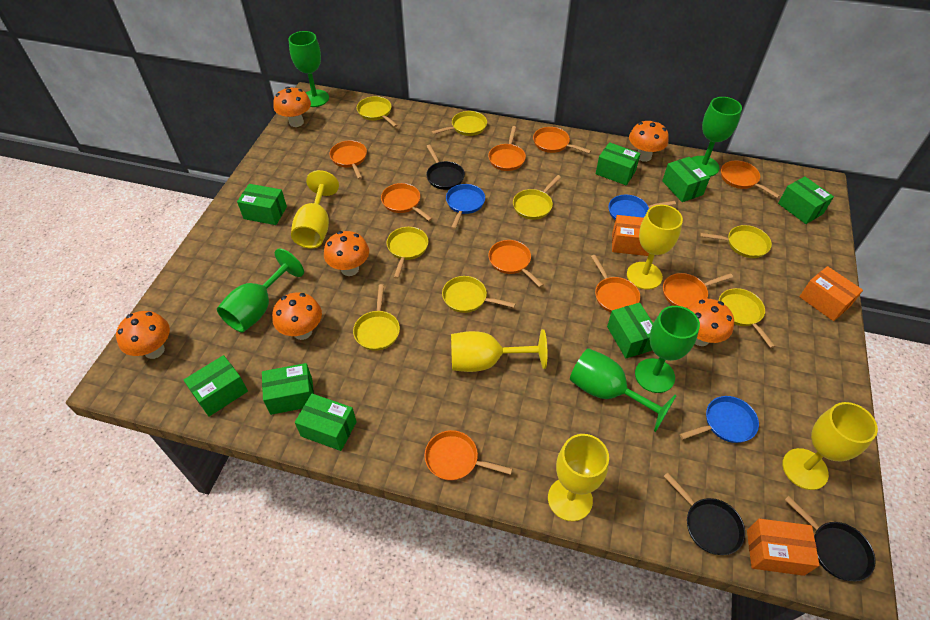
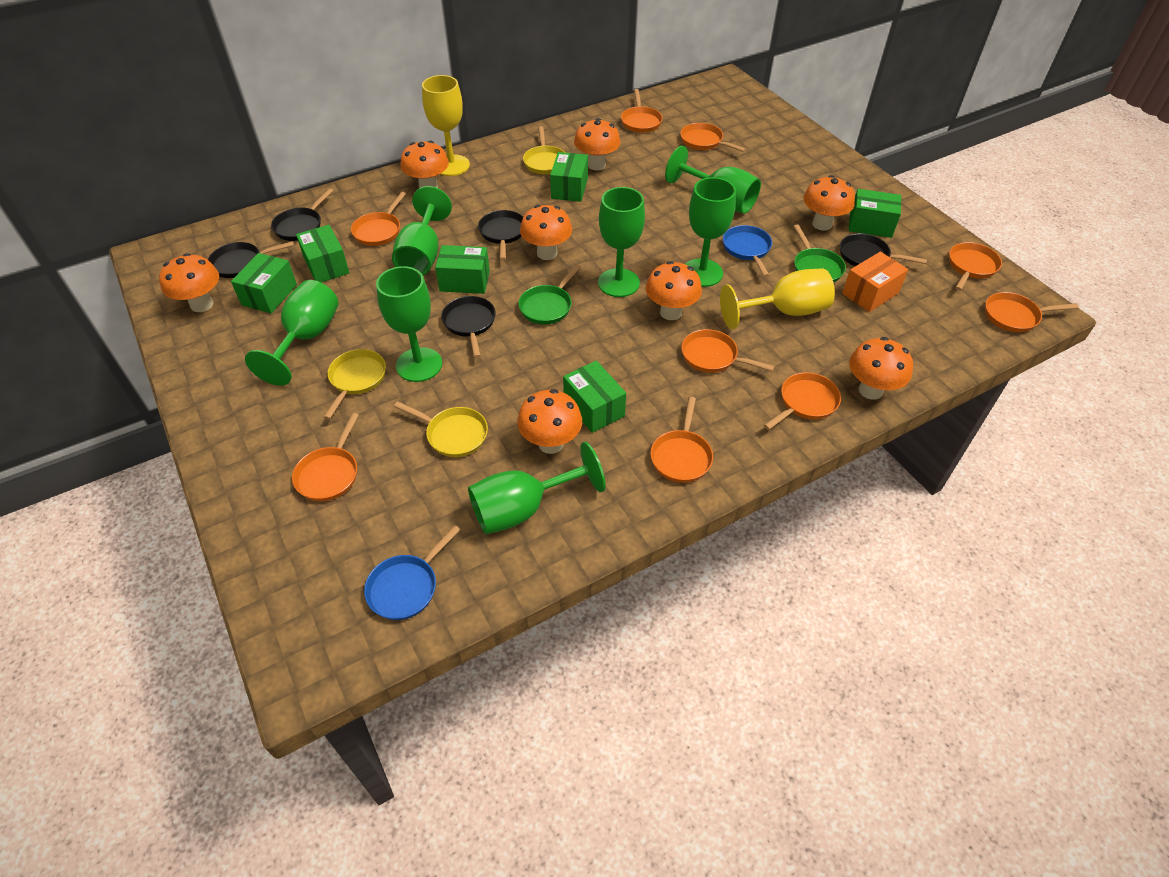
black pan: 3 -> 5
blue pan: 3 -> 2
green box: 8 -> 6
green goblet: 5 -> 7
green pan: 0 -> 2
orange box: 3 -> 1
orange mushroom: 6 -> 8
yellow goblet: 5 -> 2
yellow pan: 8 -> 3

